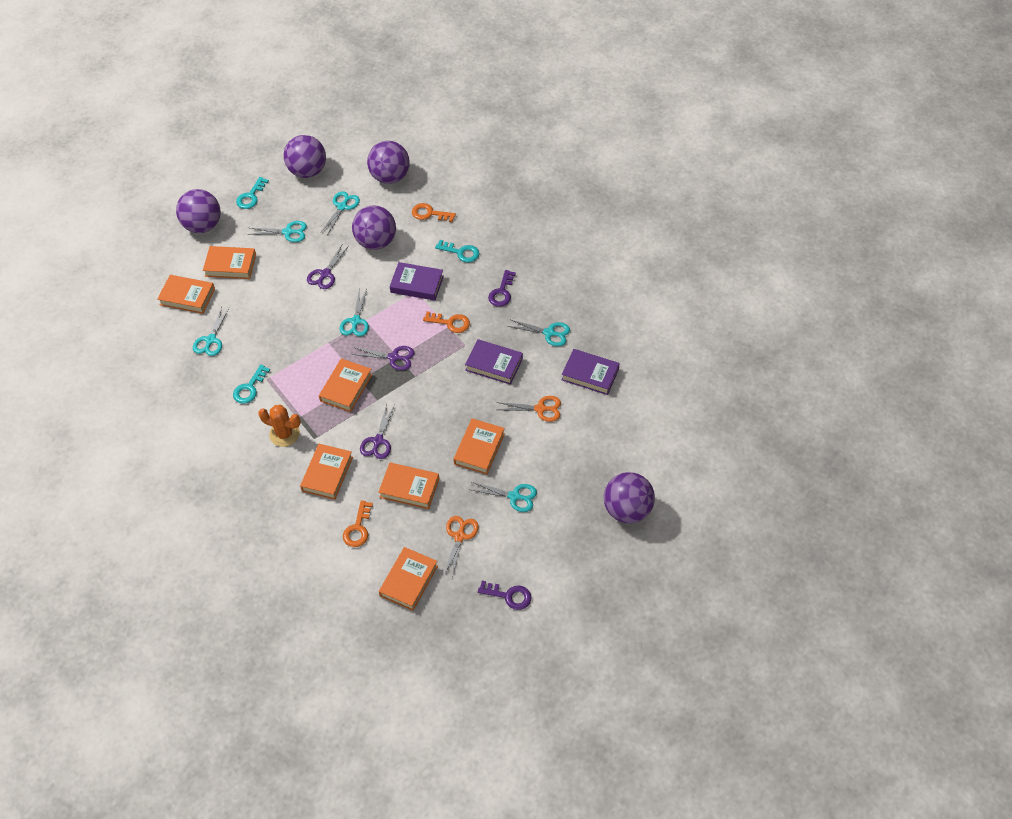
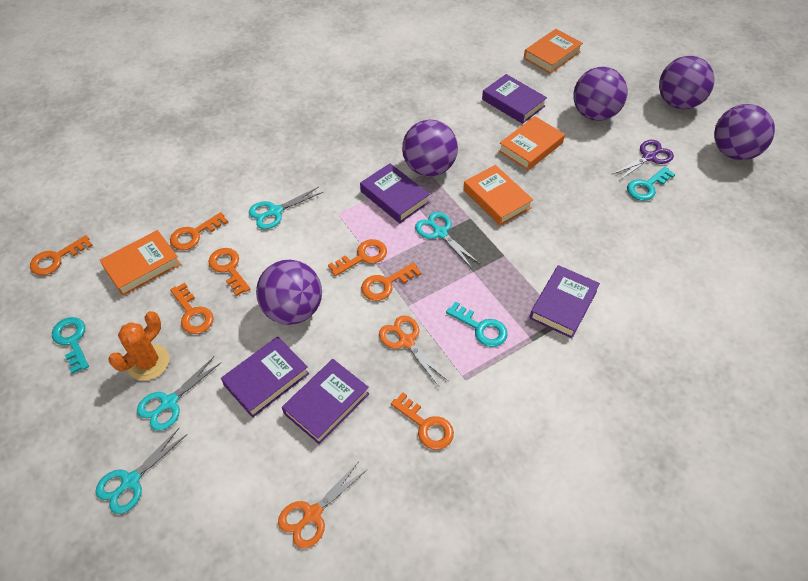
orange book: 7 -> 4
orange key: 3 -> 7
purple book: 3 -> 5
purple key: 2 -> 0
purple scissors: 3 -> 1
turquoise scissors: 6 -> 4

